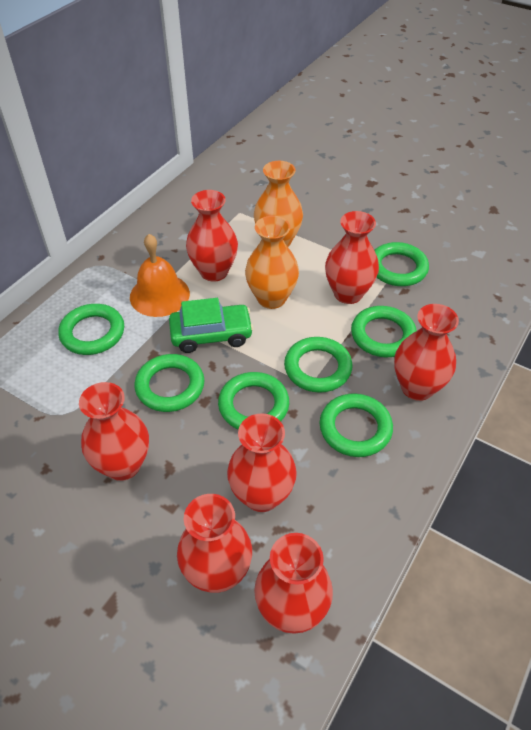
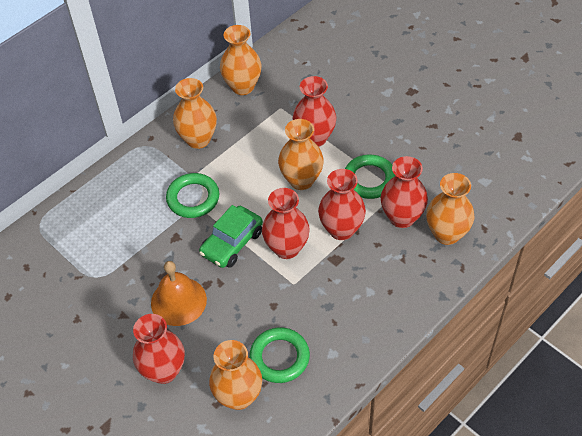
green ring: 7 -> 3
orange vase: 2 -> 5
red vase: 7 -> 5

